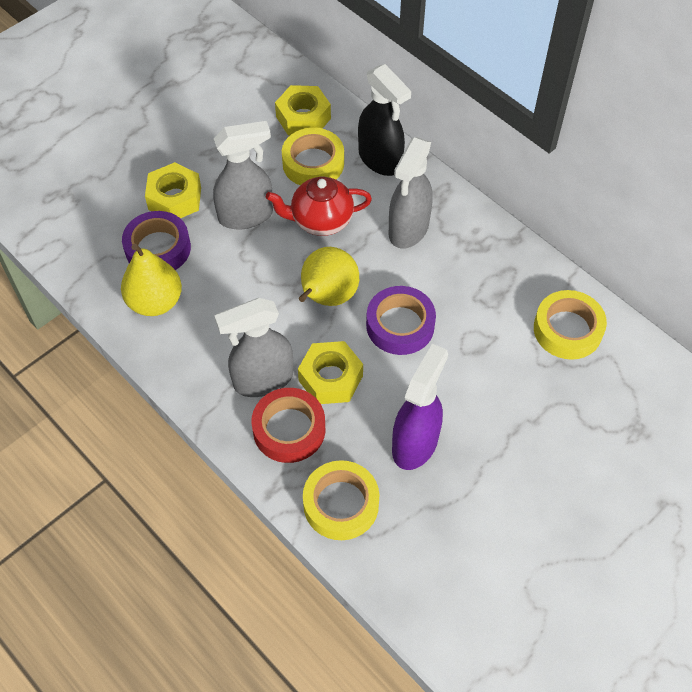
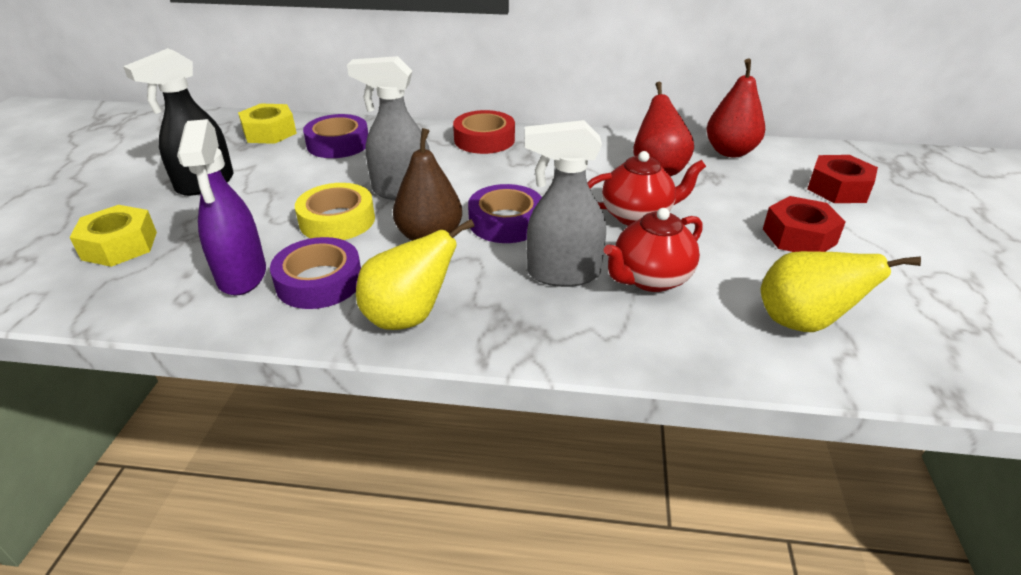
brown pear: 0 -> 1
grey spray bottle: 3 -> 2
purple tape: 2 -> 3
red nut: 0 -> 2
red pear: 0 -> 2
red teapot: 1 -> 2
yellow nut: 3 -> 2
yellow tape: 3 -> 1

